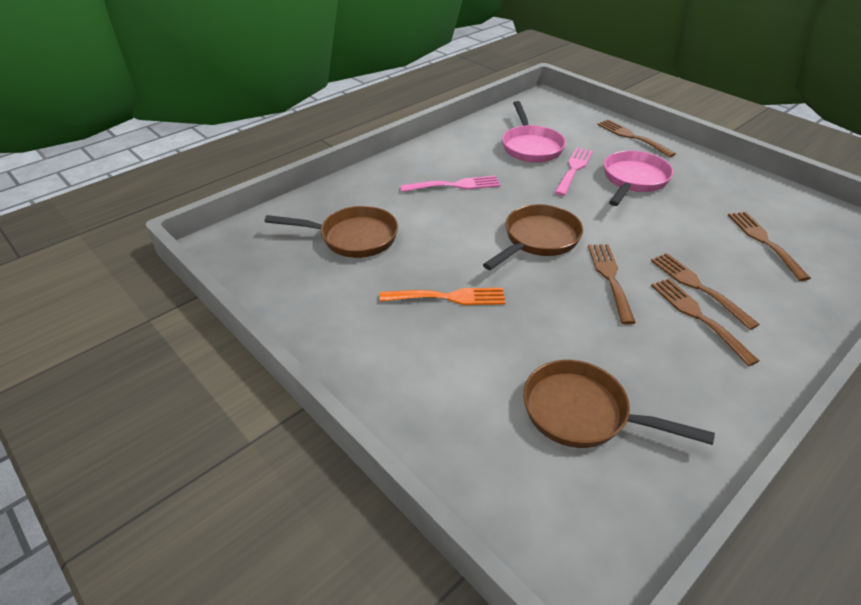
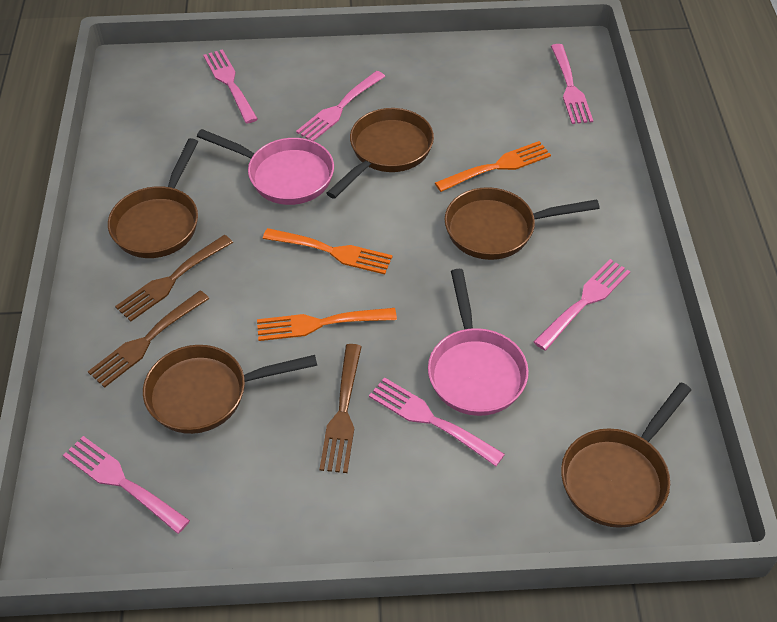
brown fork: 5 -> 3
brown pan: 3 -> 5
orange fork: 1 -> 3
pink fork: 2 -> 6

